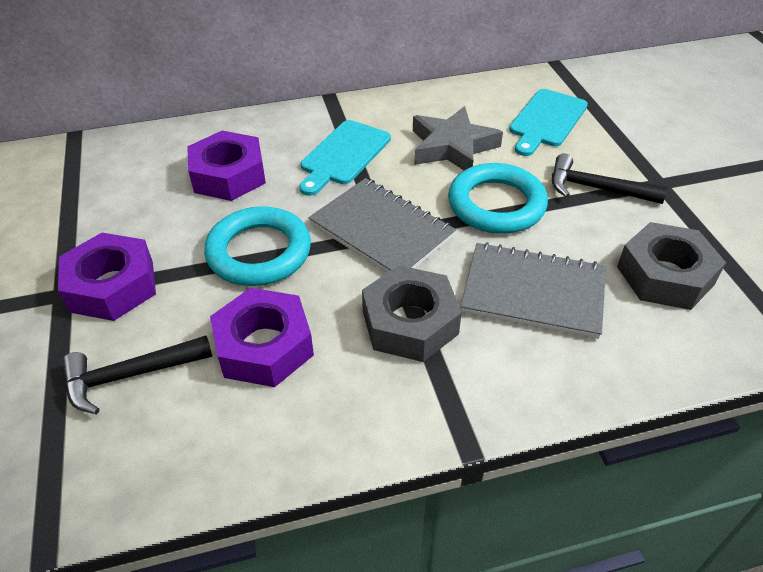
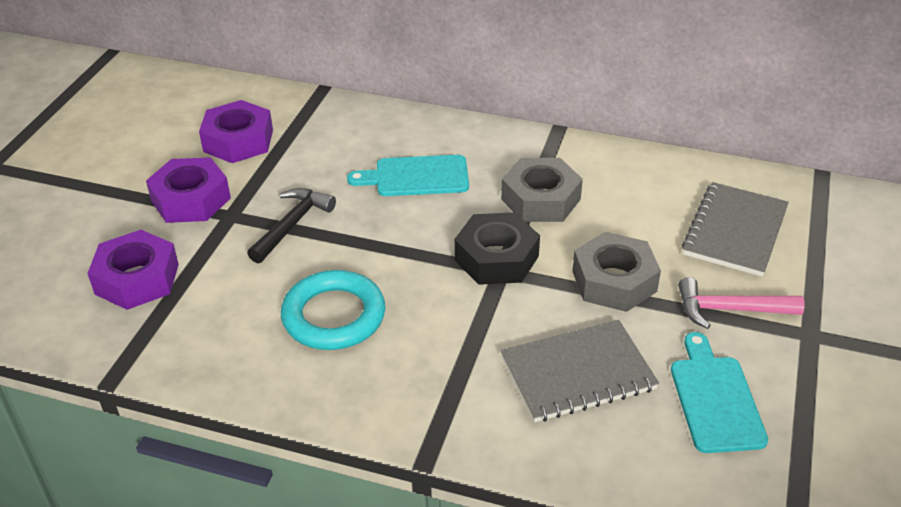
black hammer: 2 -> 1
black nut: 0 -> 1
grey star: 1 -> 0
pink hammer: 0 -> 1
turquoise ring: 2 -> 1

